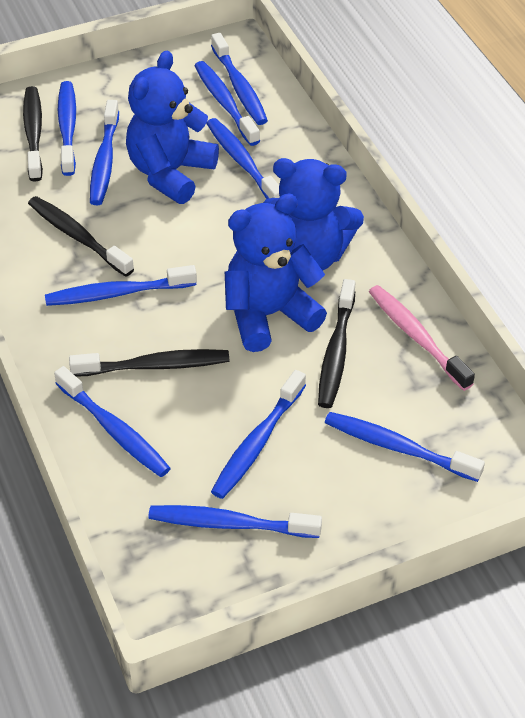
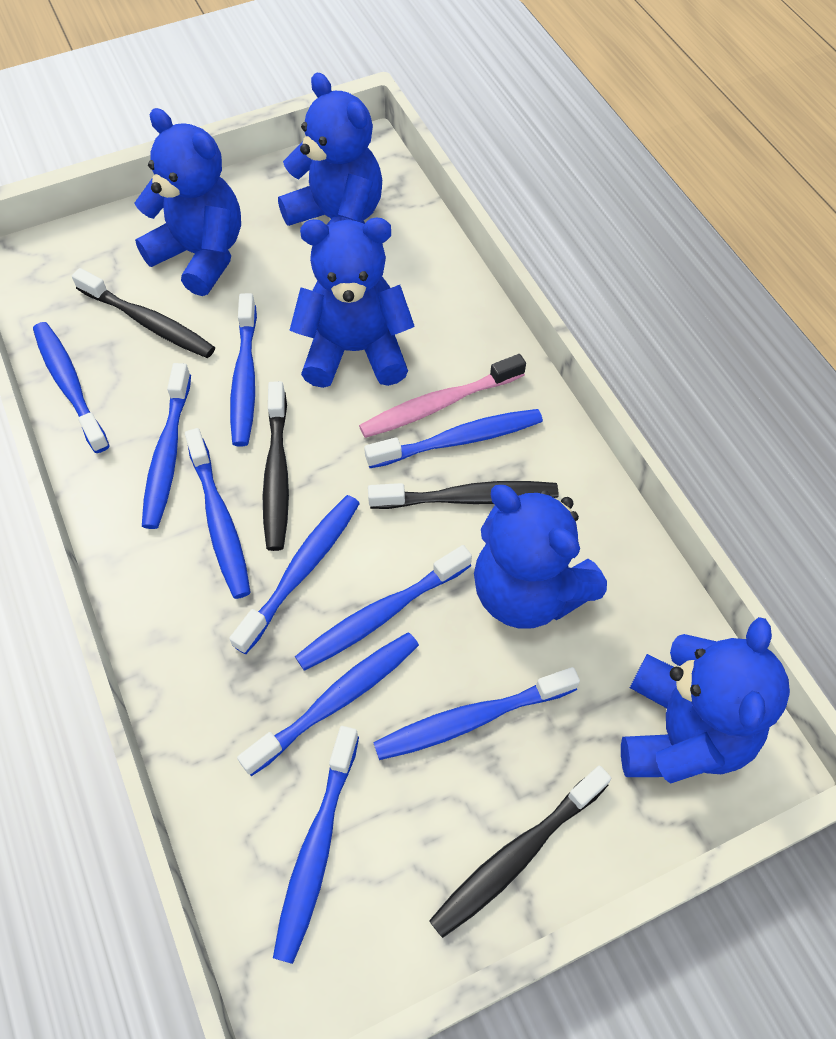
blue teddy bear: 3 -> 5

